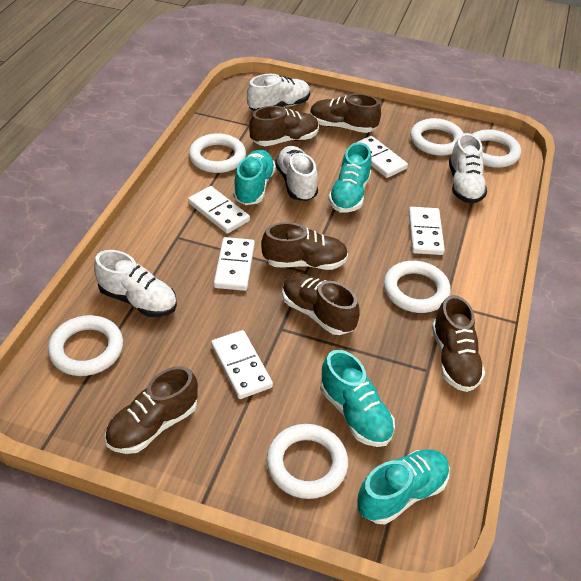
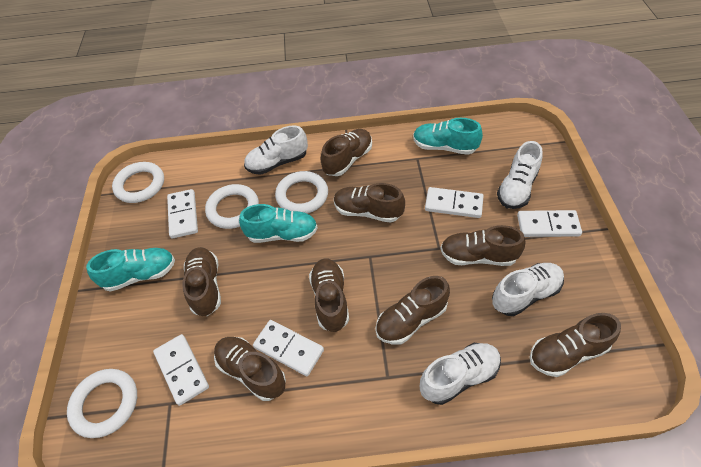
brown shoe: 6 -> 8
turquoise shoe: 4 -> 3
white ring: 6 -> 4

